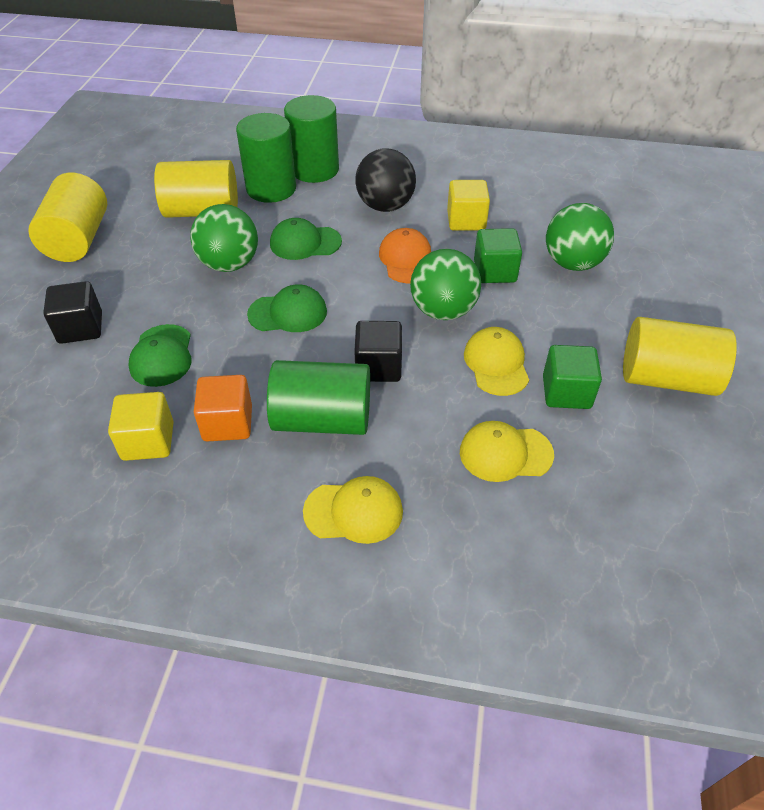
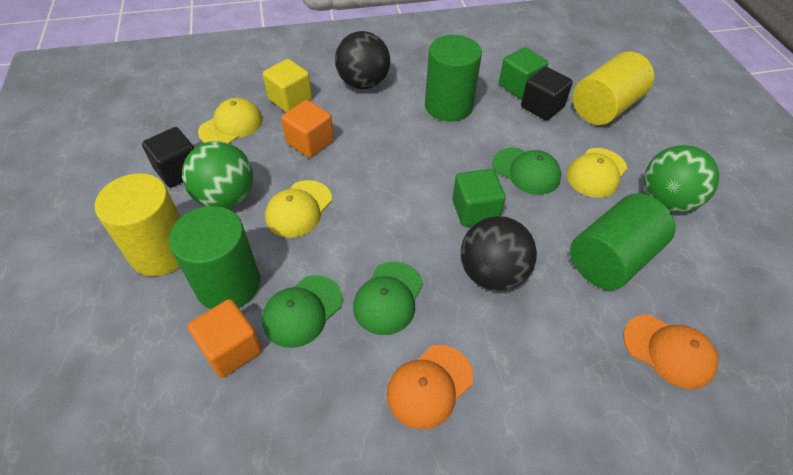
black ball: 1 -> 2
green ball: 3 -> 2
orange cap: 1 -> 2
orange cube: 1 -> 2
yellow cube: 2 -> 1
yellow cylinder: 3 -> 2

